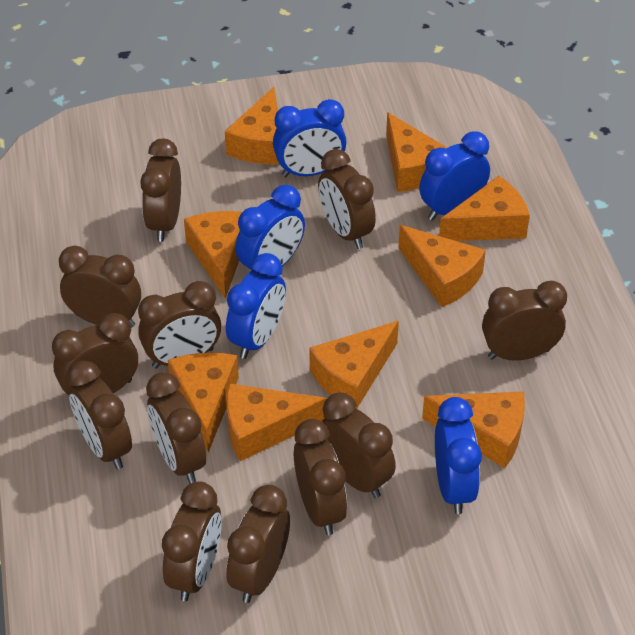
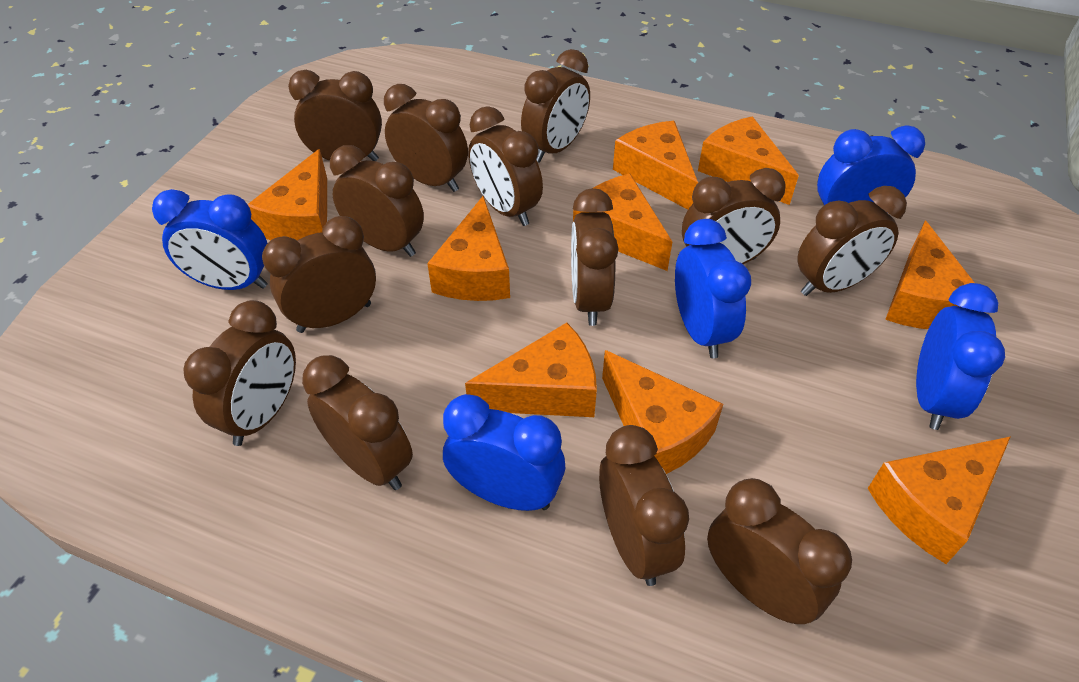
brown clock: 12 -> 13

